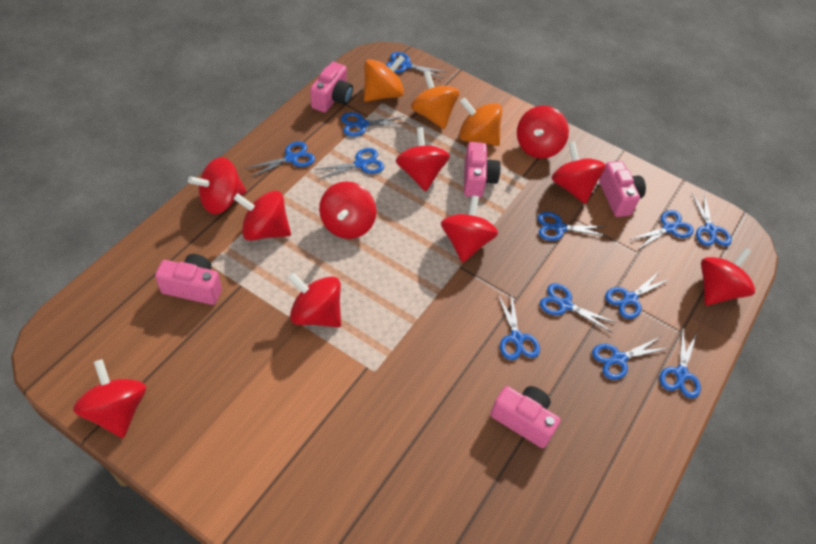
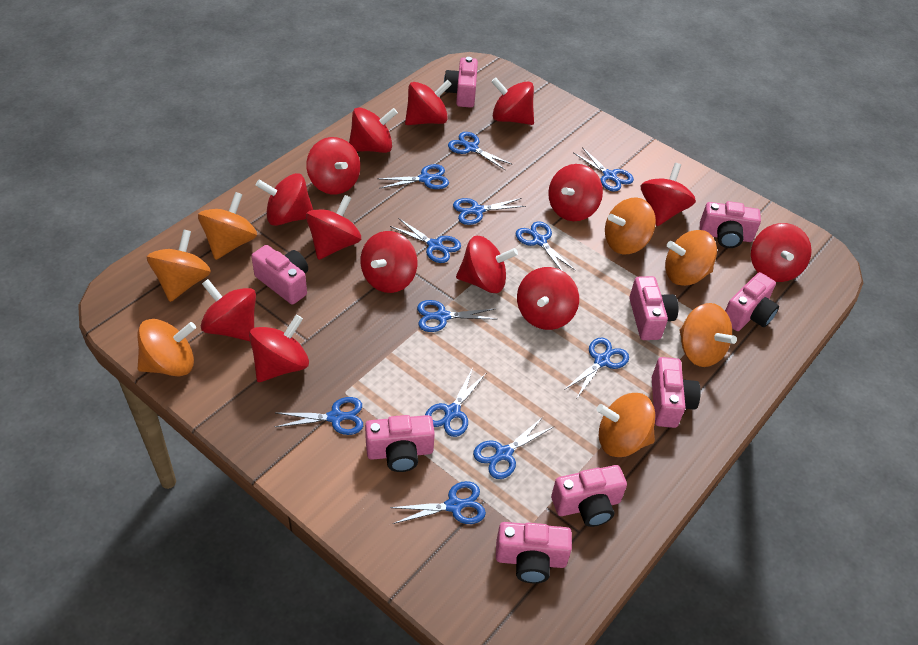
orange spinning top: 3 -> 7
pink camera: 5 -> 9
red spinning top: 10 -> 14

